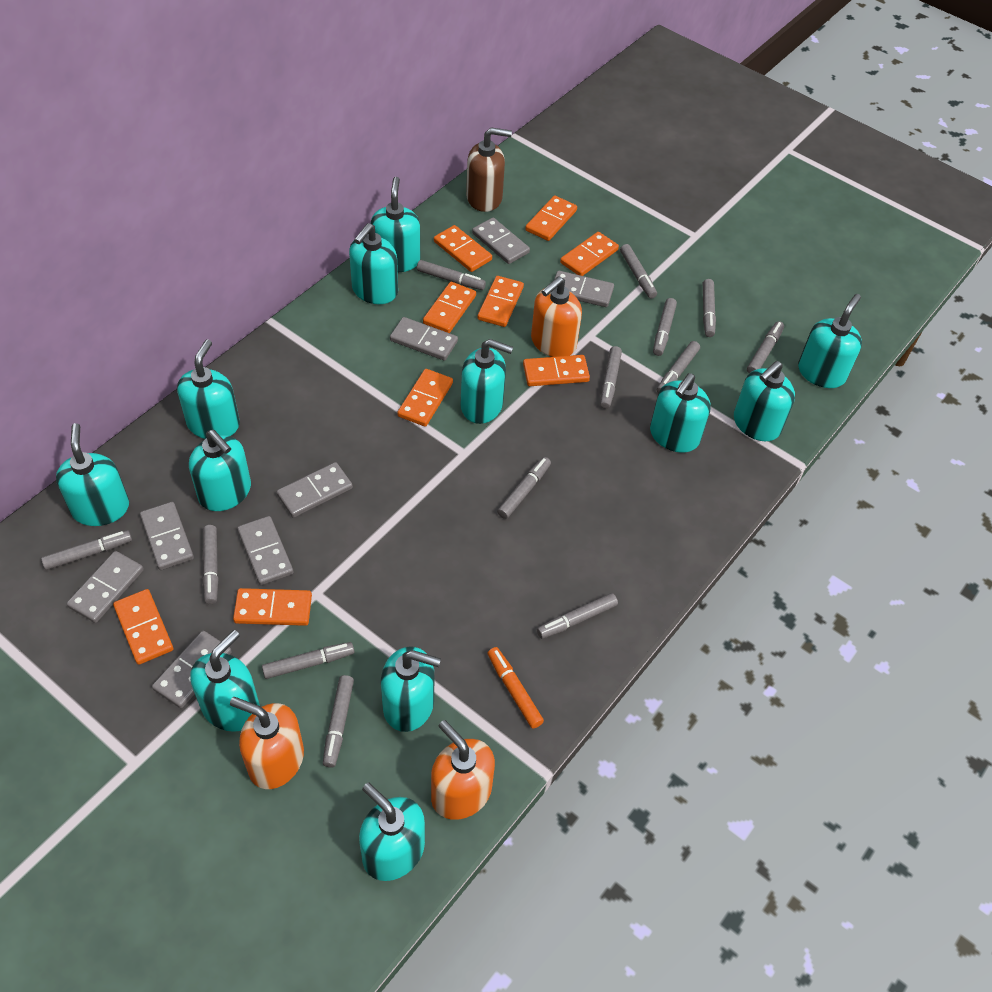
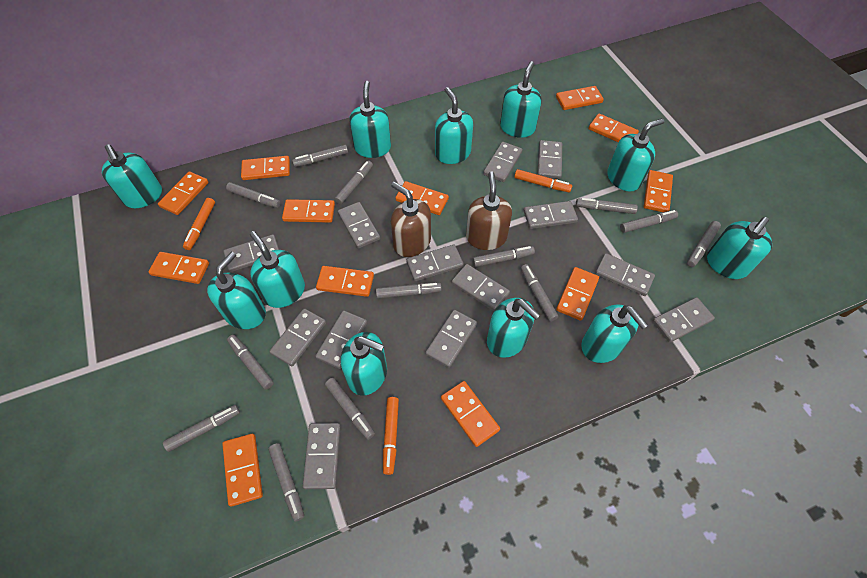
brown soap dispenser: 1 -> 2
grey domino: 8 -> 13
orange domino: 9 -> 12
orange marker: 1 -> 3
orange soap dispenser: 3 -> 0
turquoise soap dispenser: 12 -> 11

